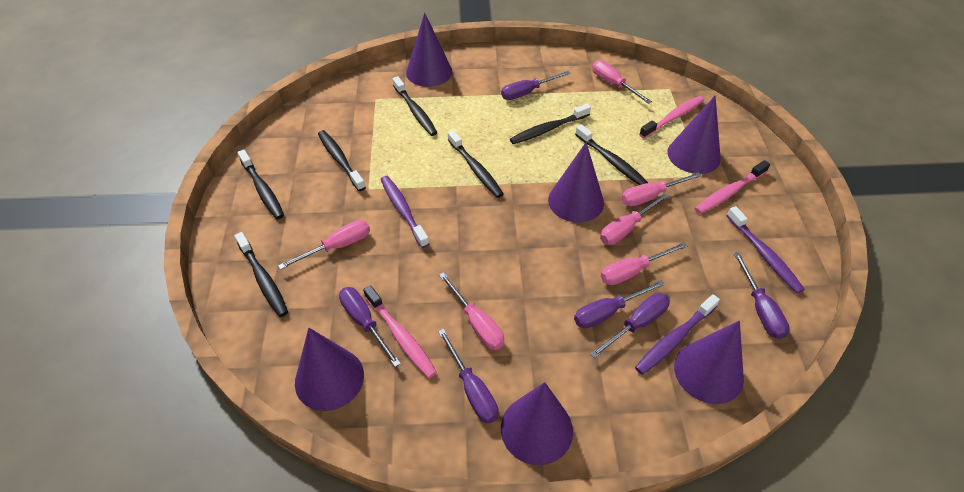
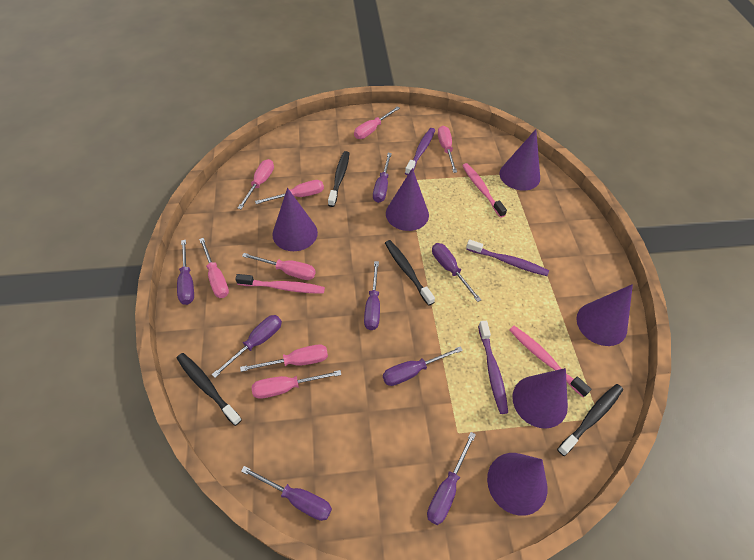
black toothbrush: 7 -> 4
pink screwdriver: 6 -> 8
purple screwdriver: 6 -> 8

